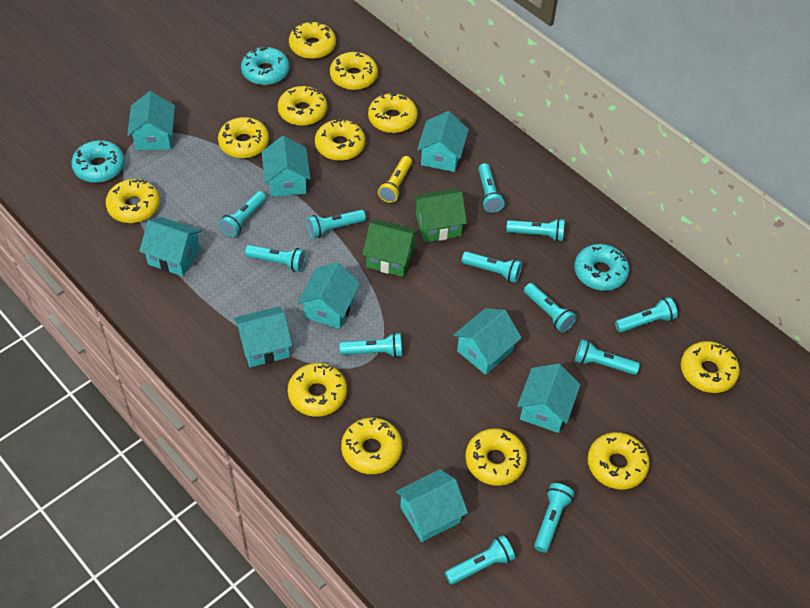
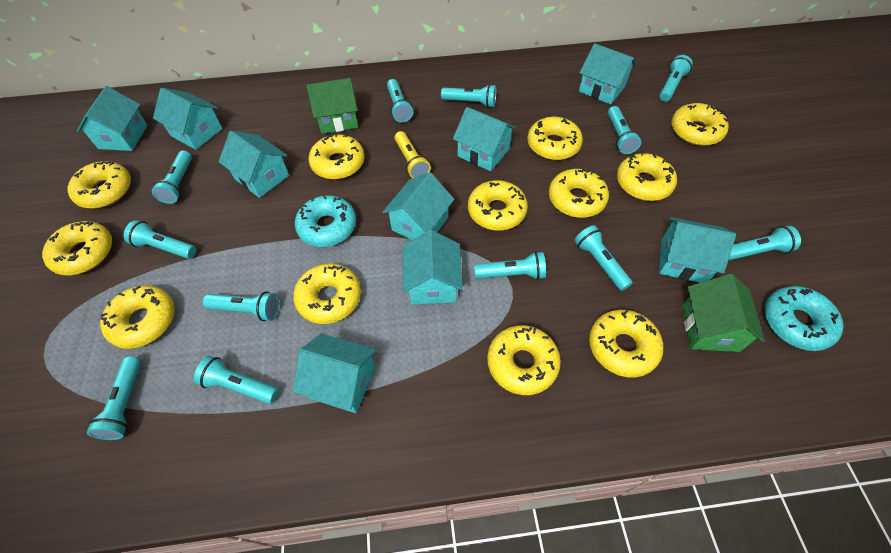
turquoise donut: 3 -> 2

